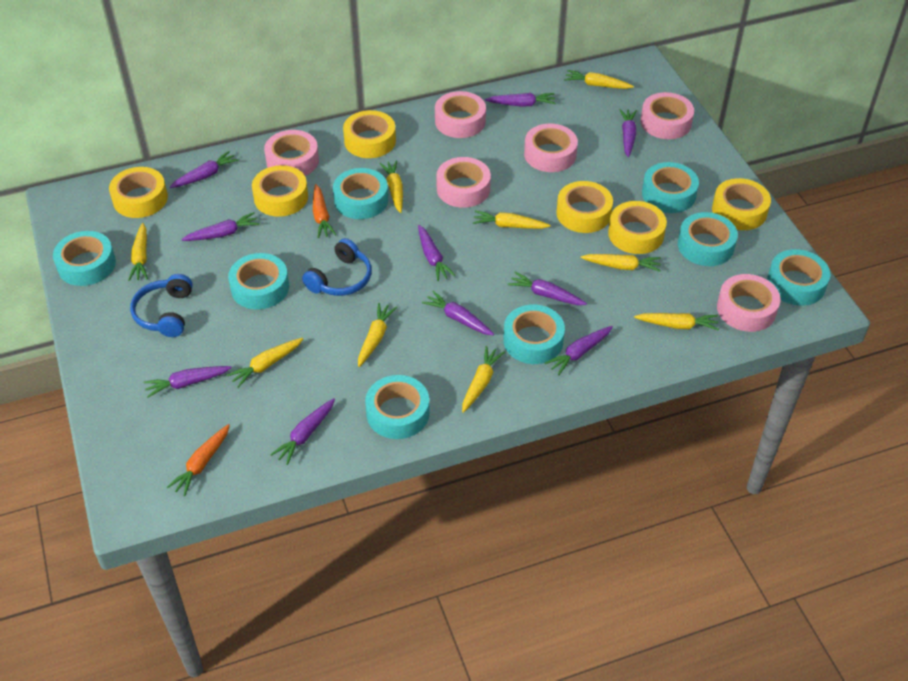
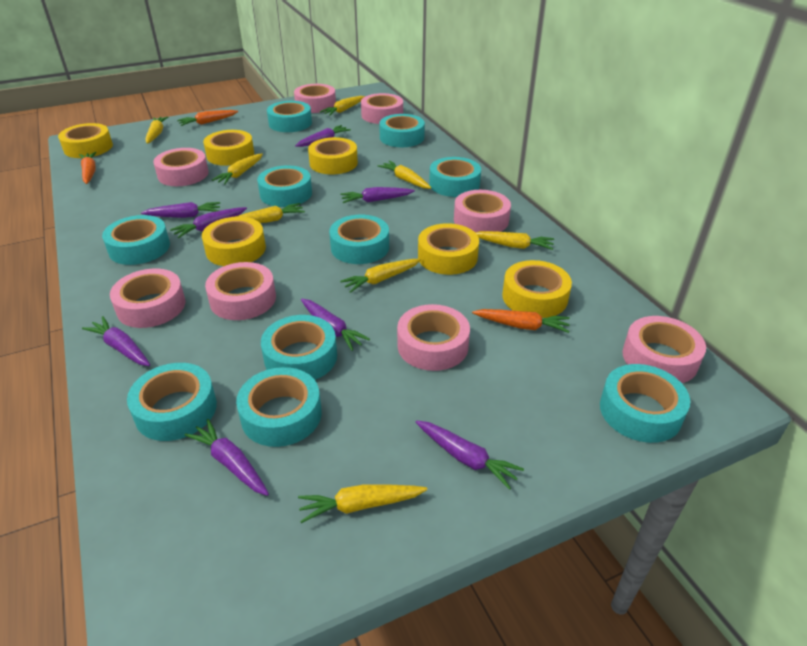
blue headphones: 2 -> 0
orange carrot: 2 -> 3
pink tape: 6 -> 8
purple carrot: 10 -> 8
turquoise tape: 8 -> 10
yellow carrot: 9 -> 8

